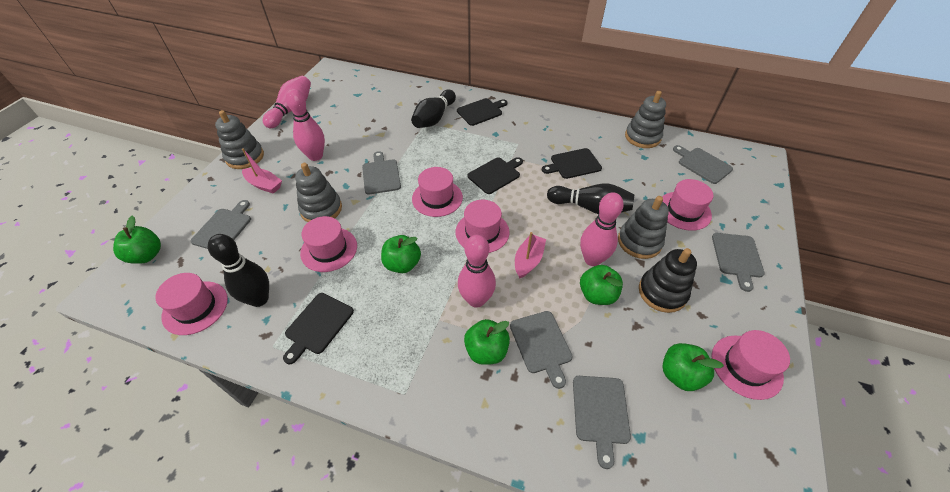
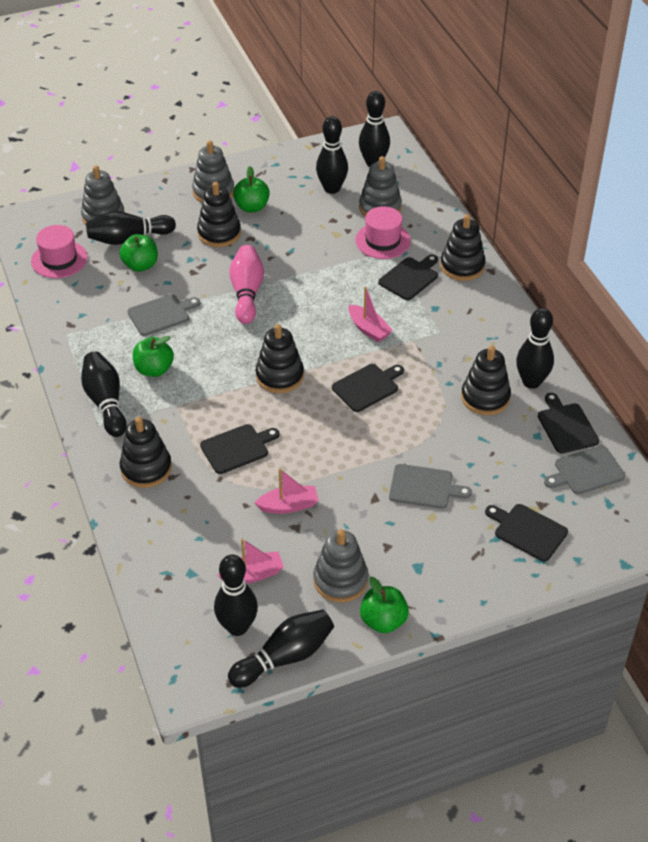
black bowling pin: 3 -> 7
black cutting board: 4 -> 5
black stacking toy: 1 -> 5
green apple: 5 -> 4
grey cutting board: 6 -> 3
pink boat: 2 -> 3
pink bowling pin: 4 -> 1
pink hat: 6 -> 2

